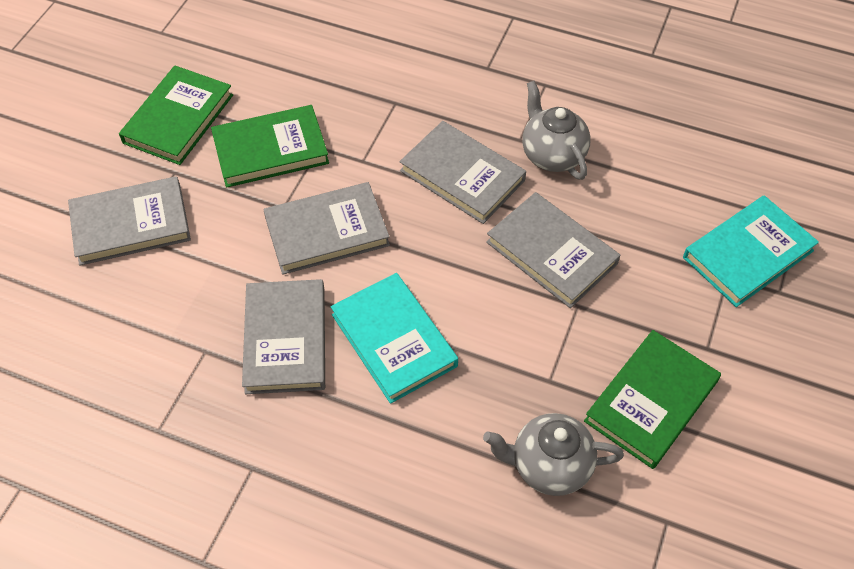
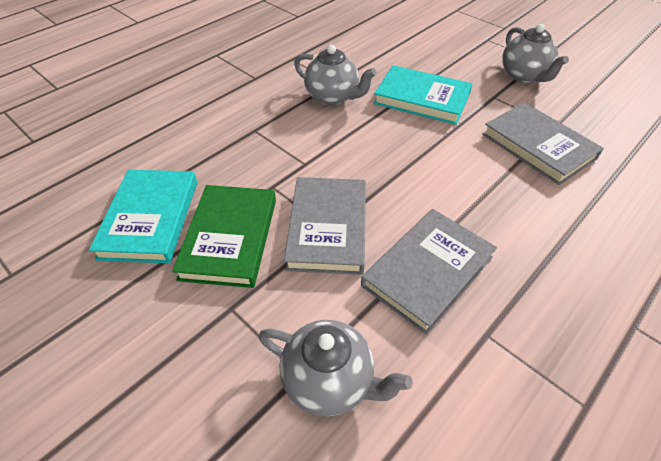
green book: 3 -> 1
grey book: 5 -> 3
grey teapot: 2 -> 3

